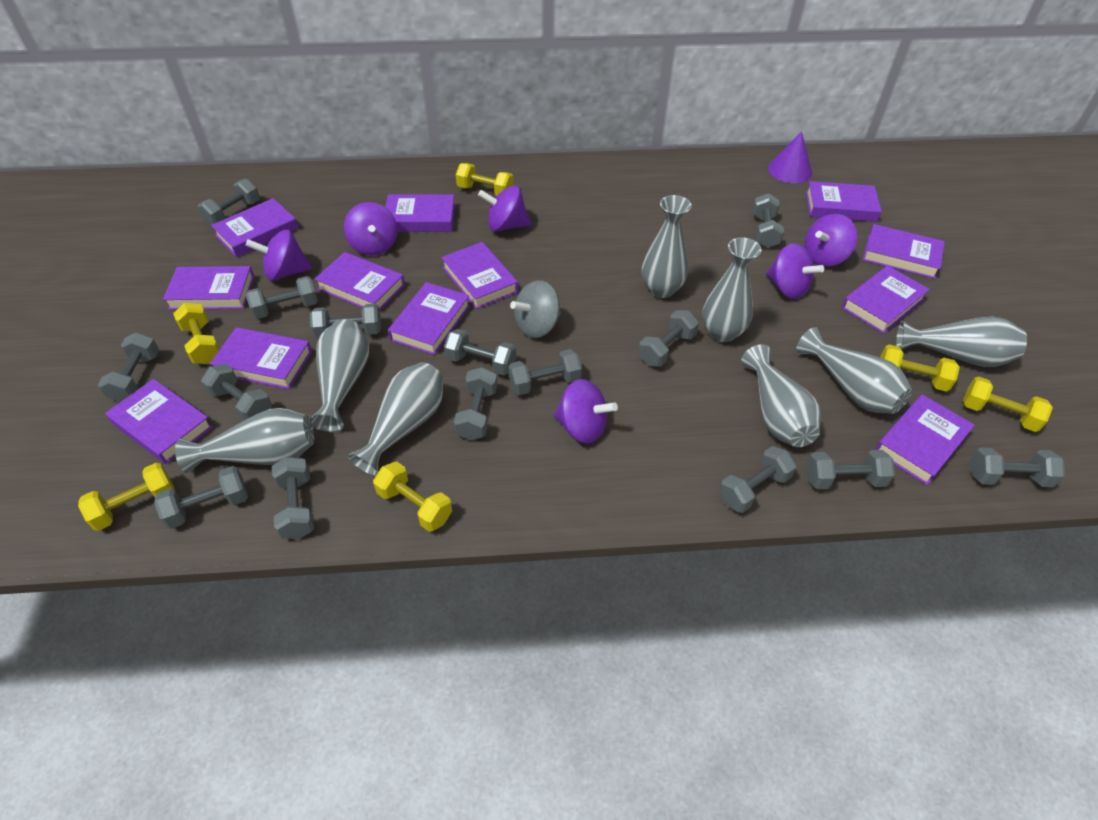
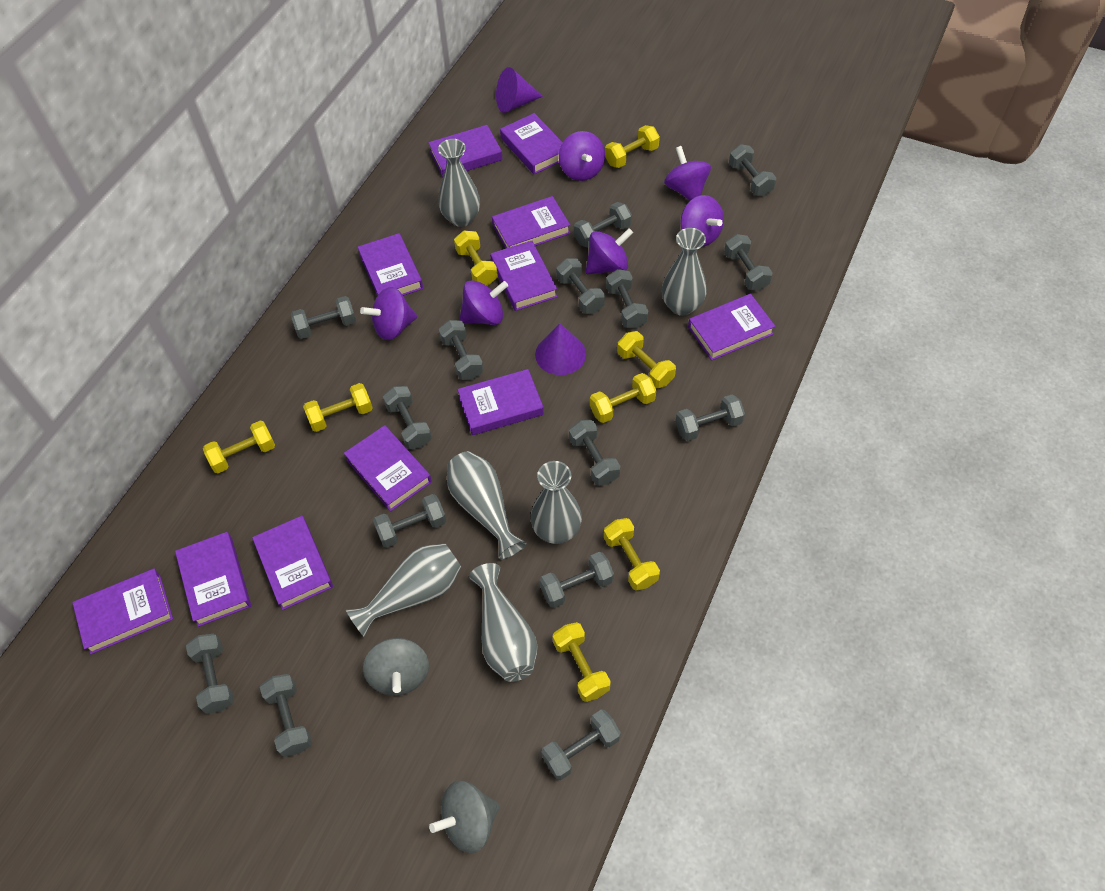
grey spinning top: 1 -> 2
grey vase: 8 -> 6
purple book: 12 -> 11
purple cone: 1 -> 2
yellow dumbbell: 6 -> 8

